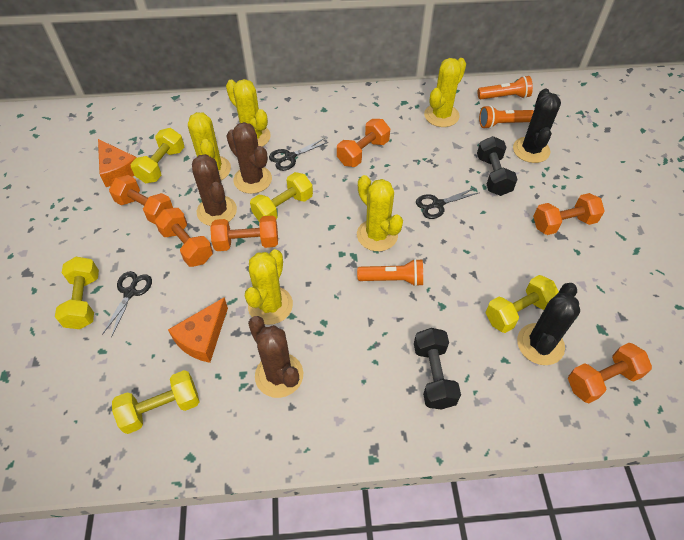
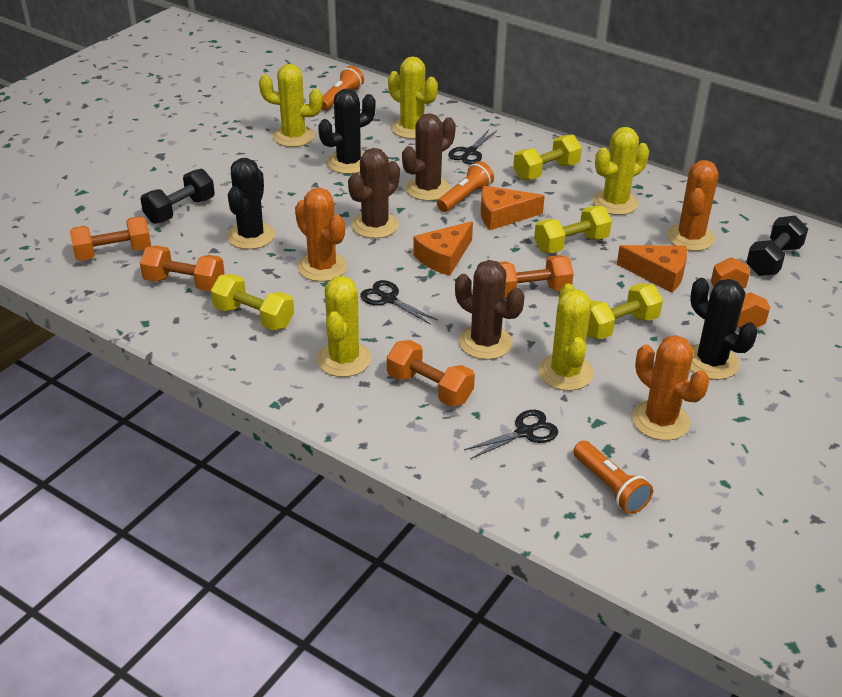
black cactus: 2 -> 3
orange cactus: 0 -> 3
orange cheese: 2 -> 3
orange dumbbell: 6 -> 5
yellow dumbbell: 5 -> 4

